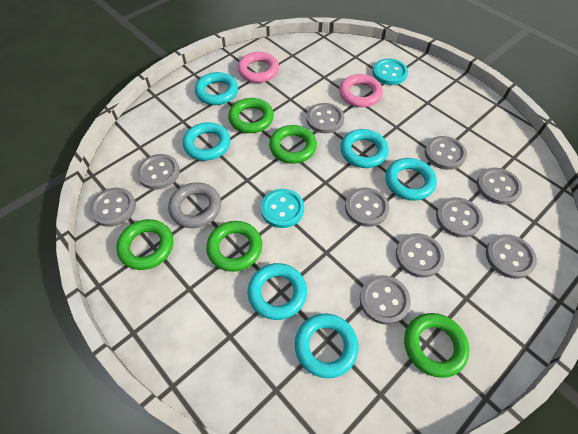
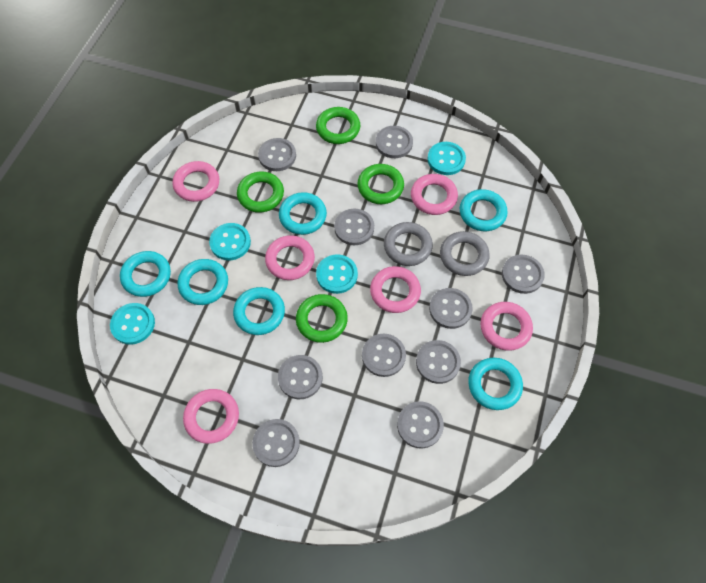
green ring: 5 -> 4
grey ring: 1 -> 2
pink ring: 2 -> 6
turquoise button: 2 -> 4

